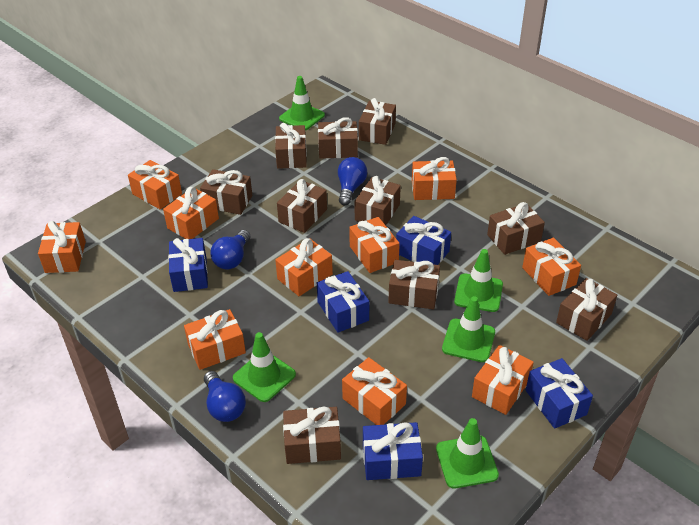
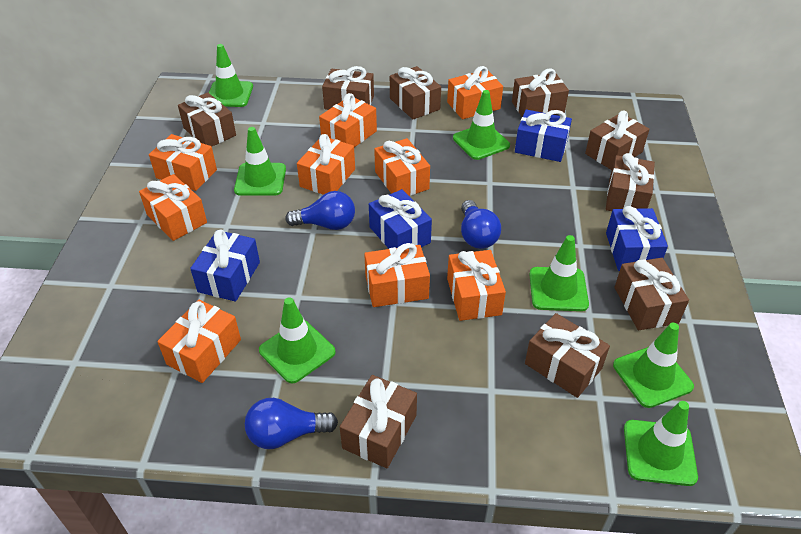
blue gift: 5 -> 4
brown gift: 10 -> 9
green traffic cone: 5 -> 7
orange gift: 10 -> 9

